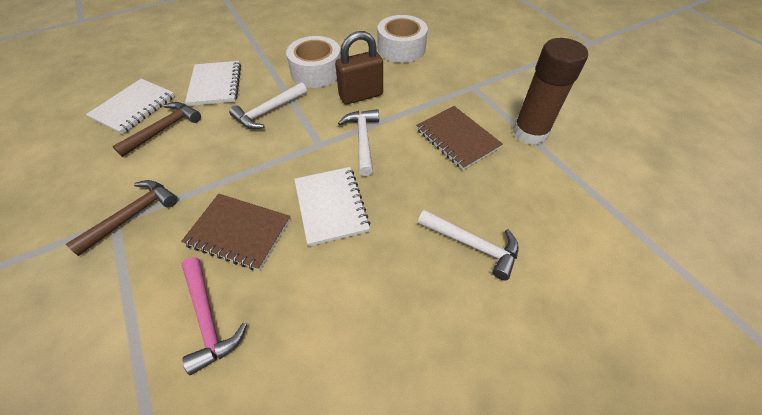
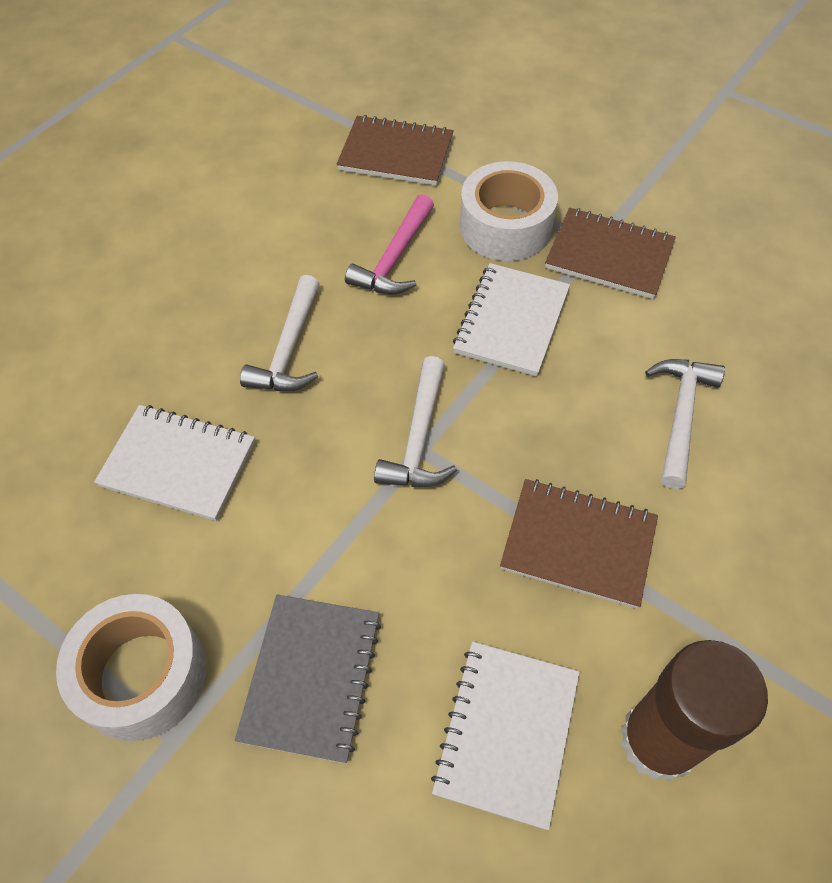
brown hammer: 2 -> 0
brown notebook: 2 -> 3
brown padlock: 1 -> 0
grey notebook: 0 -> 1

